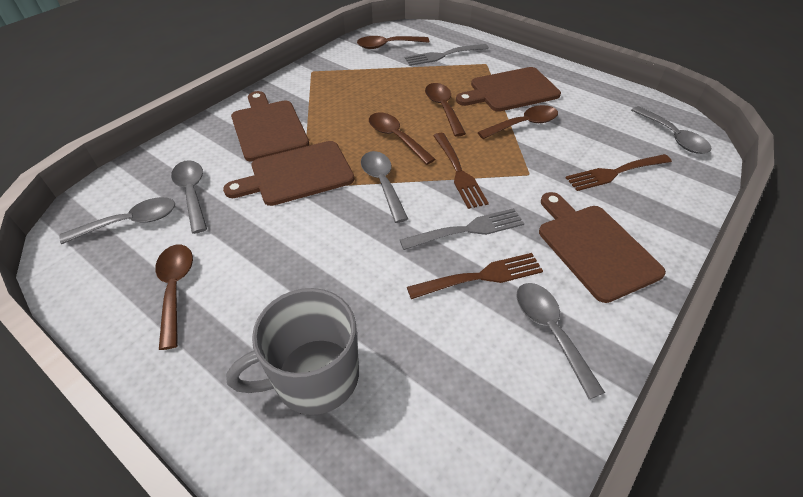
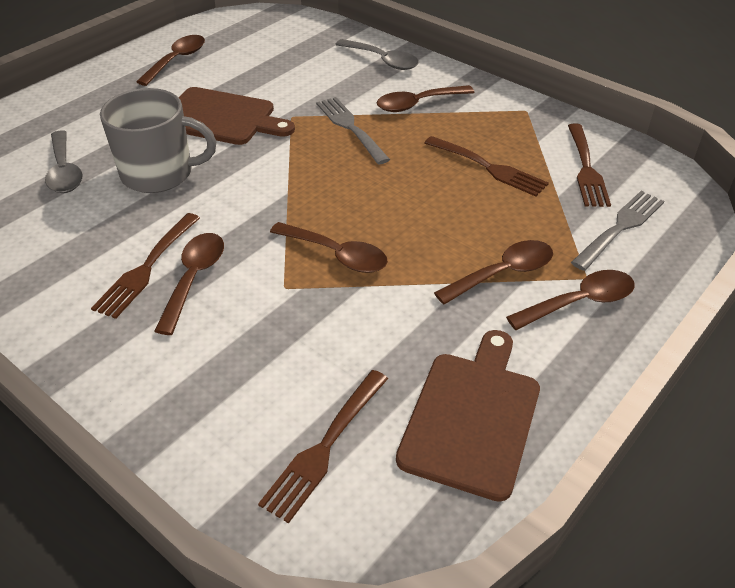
brown cutting board: 4 -> 2
brown fork: 3 -> 4
brown spoon: 5 -> 6
grey spoon: 5 -> 2

